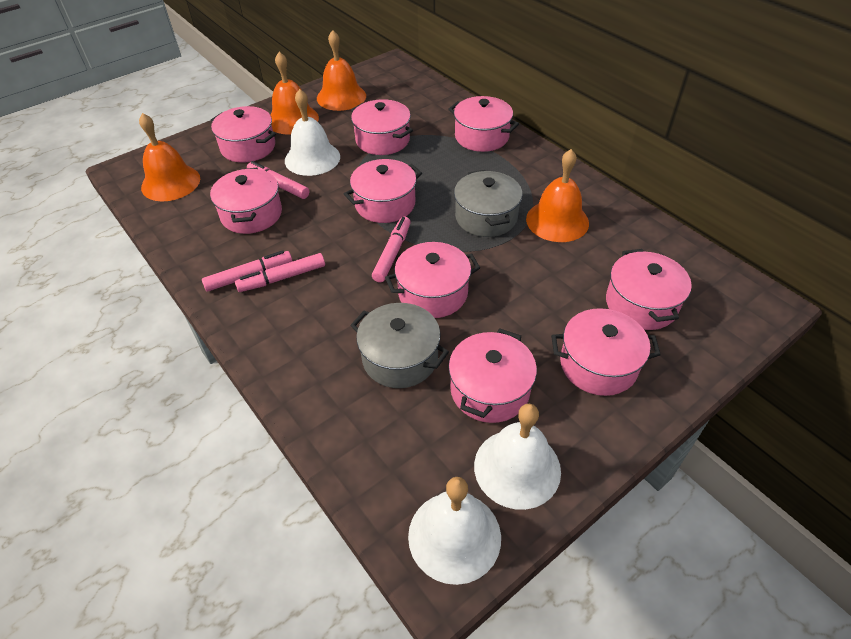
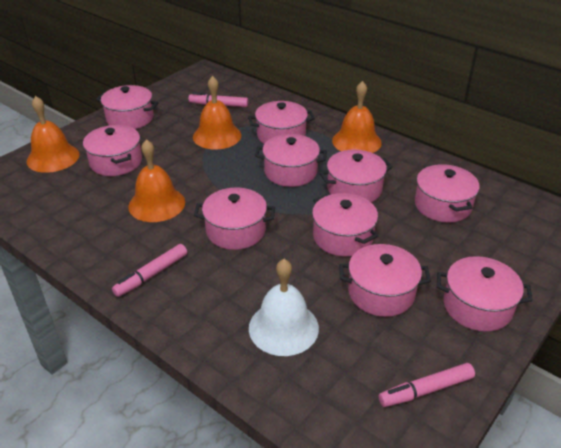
grey pot: 2 -> 0
pink marker: 4 -> 3
pink pot: 9 -> 10
white bell: 3 -> 1

